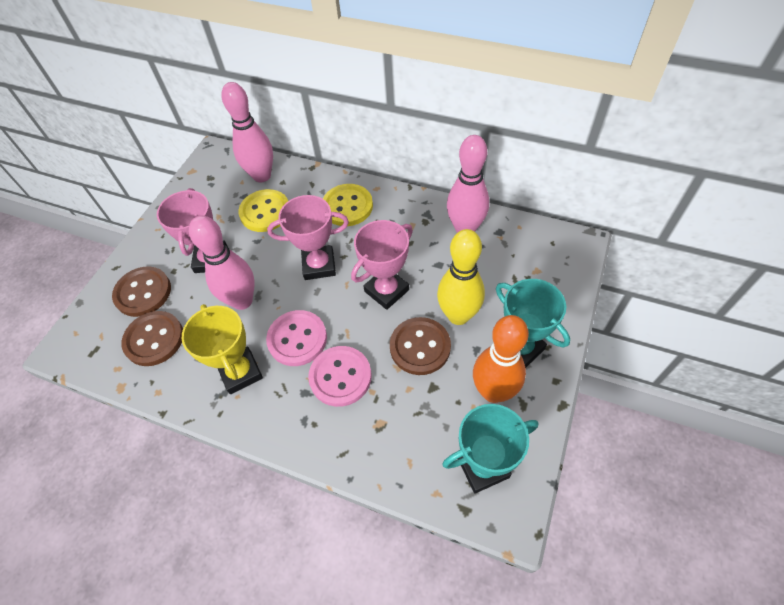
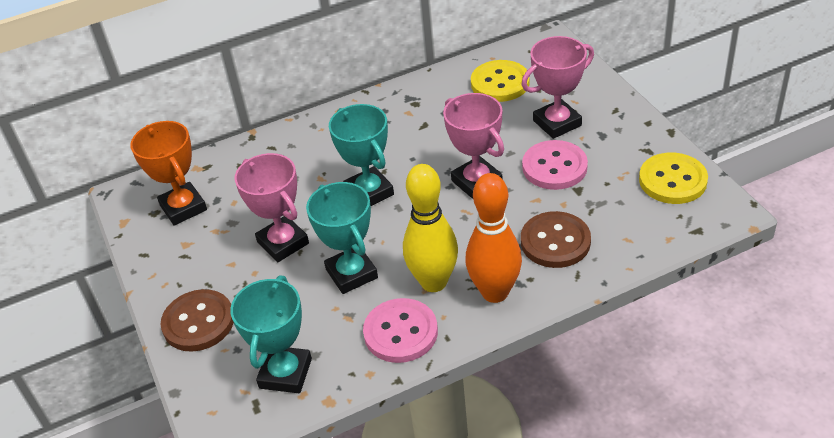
brown button: 3 -> 2
orange trophy: 0 -> 1
pink bowling pin: 3 -> 0
turquoise trophy: 2 -> 3
yellow trophy: 1 -> 0

